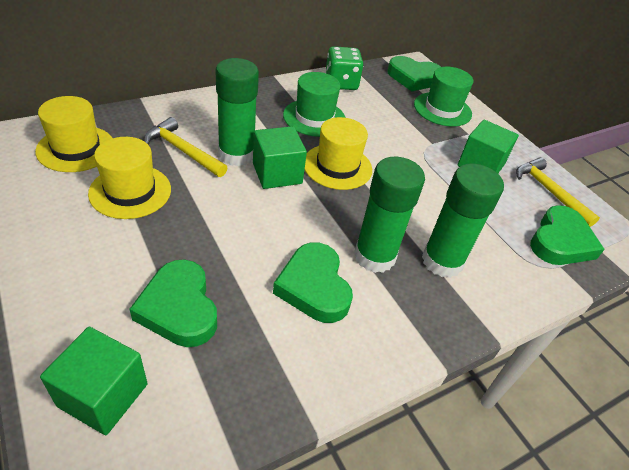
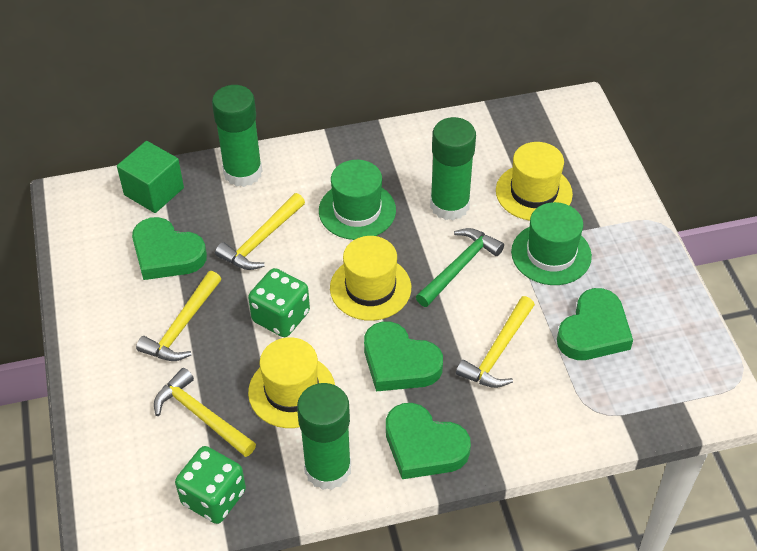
green cube: 3 -> 1
green dice: 1 -> 2
green hammer: 0 -> 1
yellow hammer: 2 -> 4

